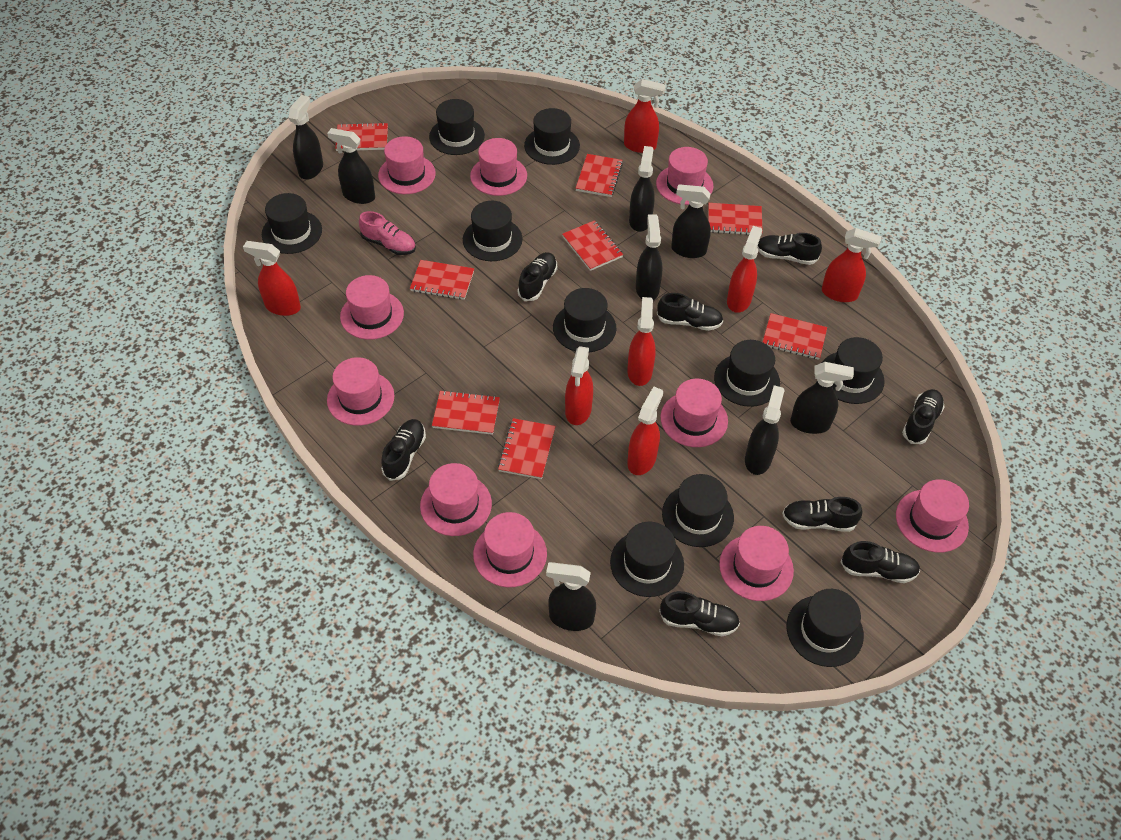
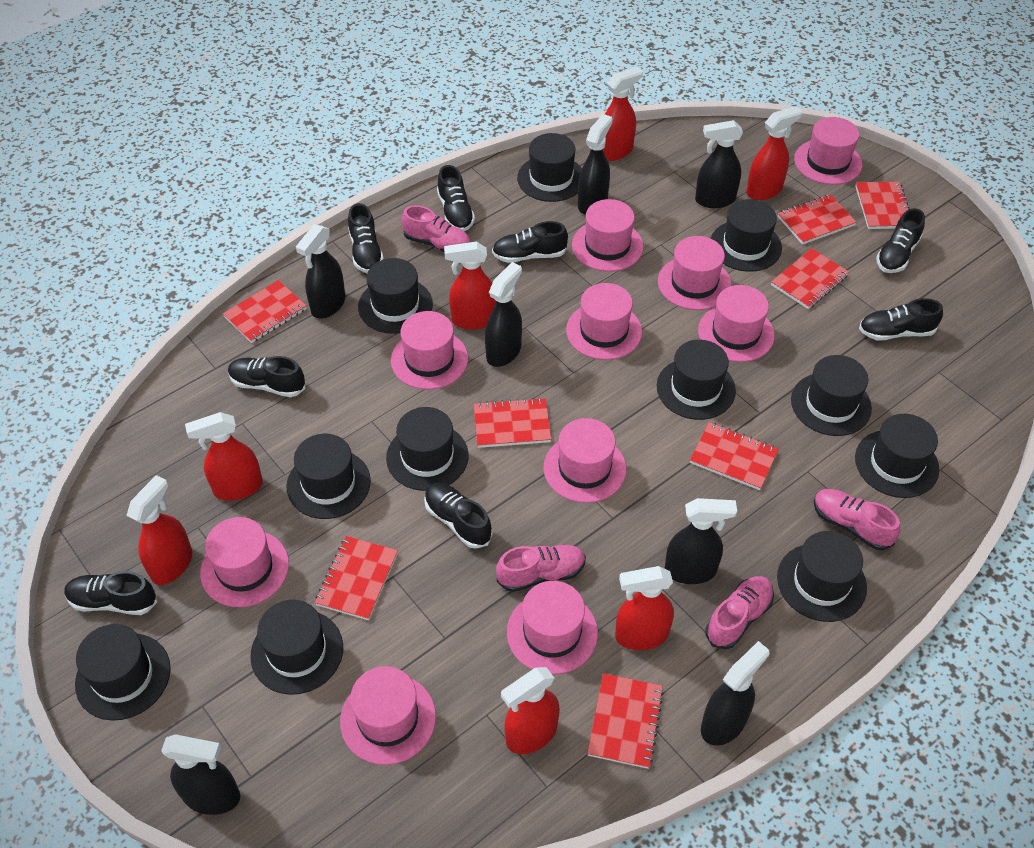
black hat: 10 -> 11
black spray bottle: 8 -> 7
pink shoe: 1 -> 4

